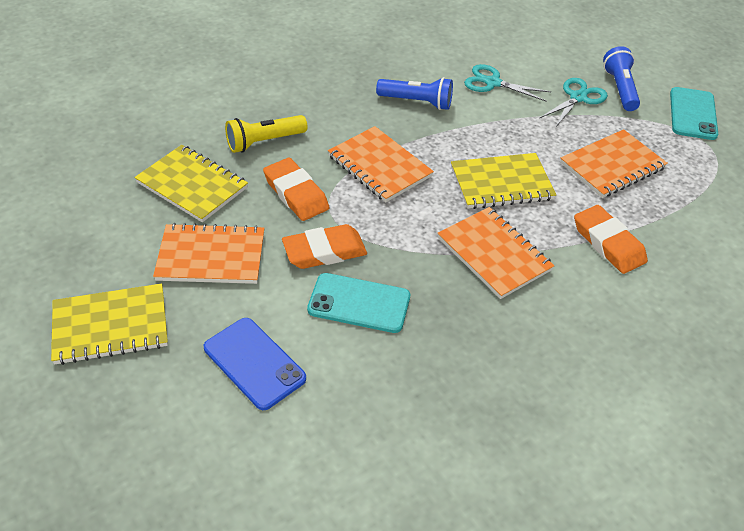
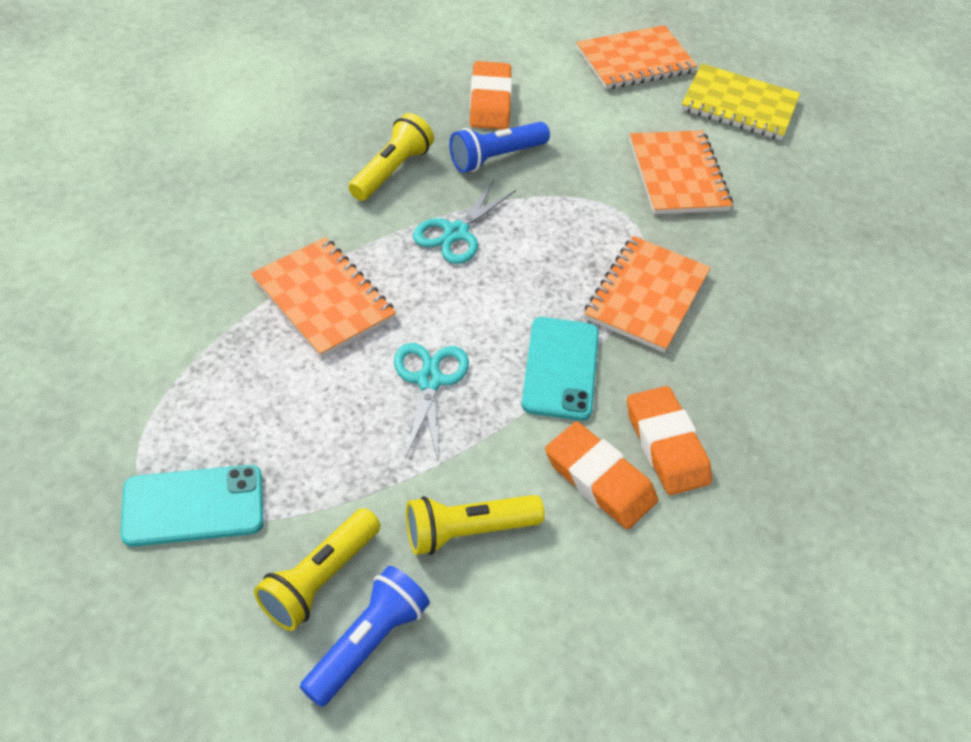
blue phone: 1 -> 0
yellow flashlight: 1 -> 3
yellow notebook: 3 -> 1

